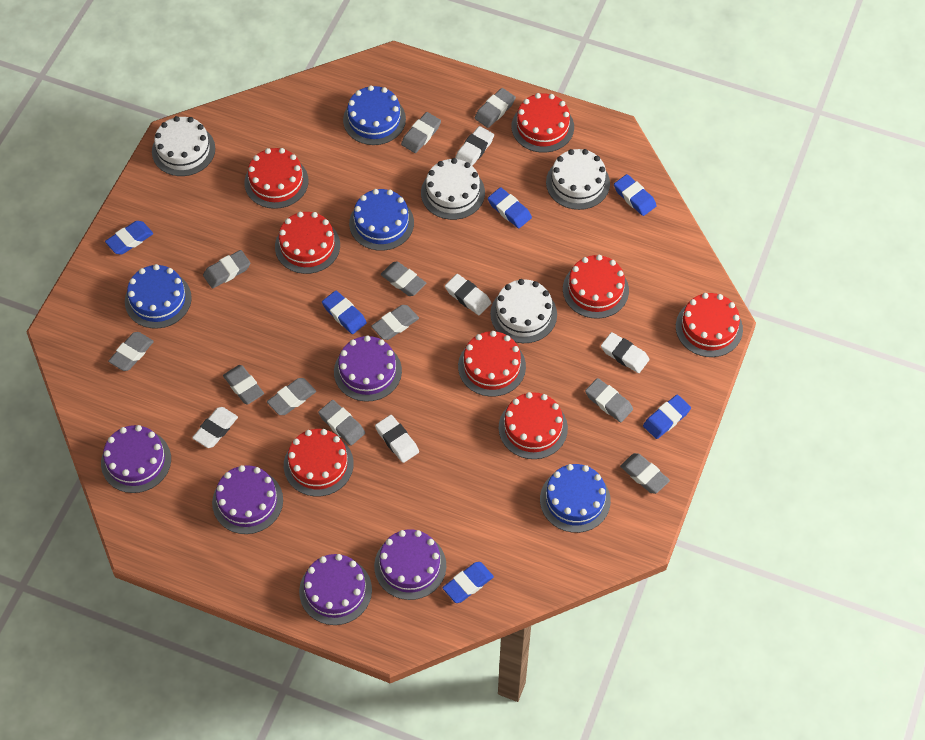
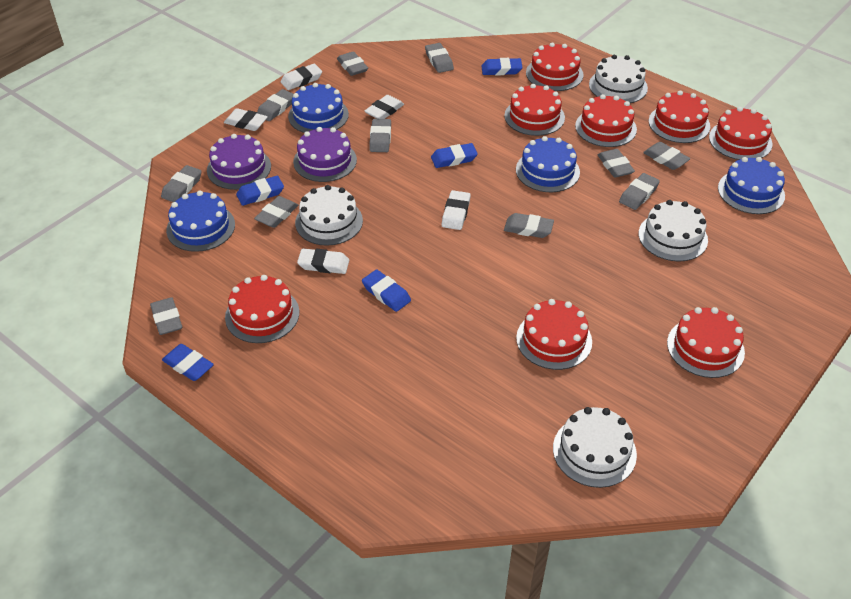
blue eraser: 6 -> 5
purple cake: 5 -> 2

